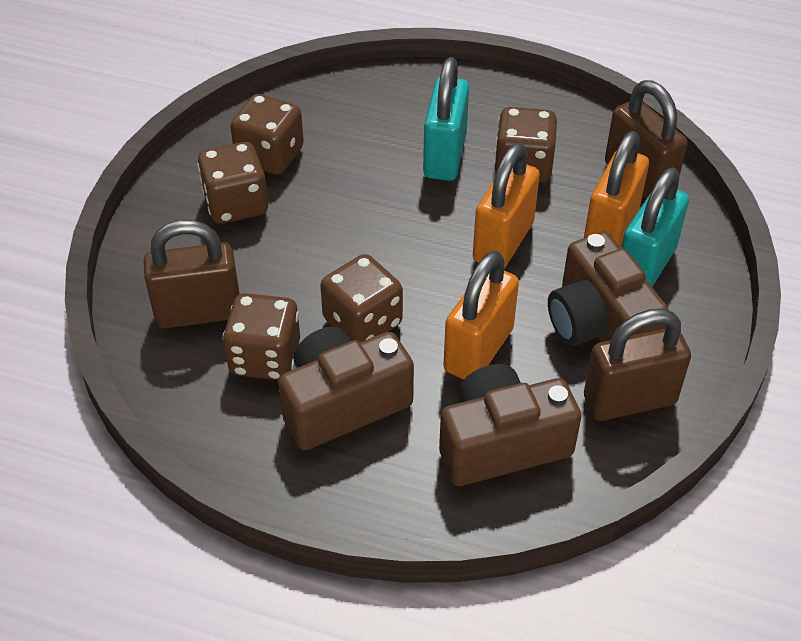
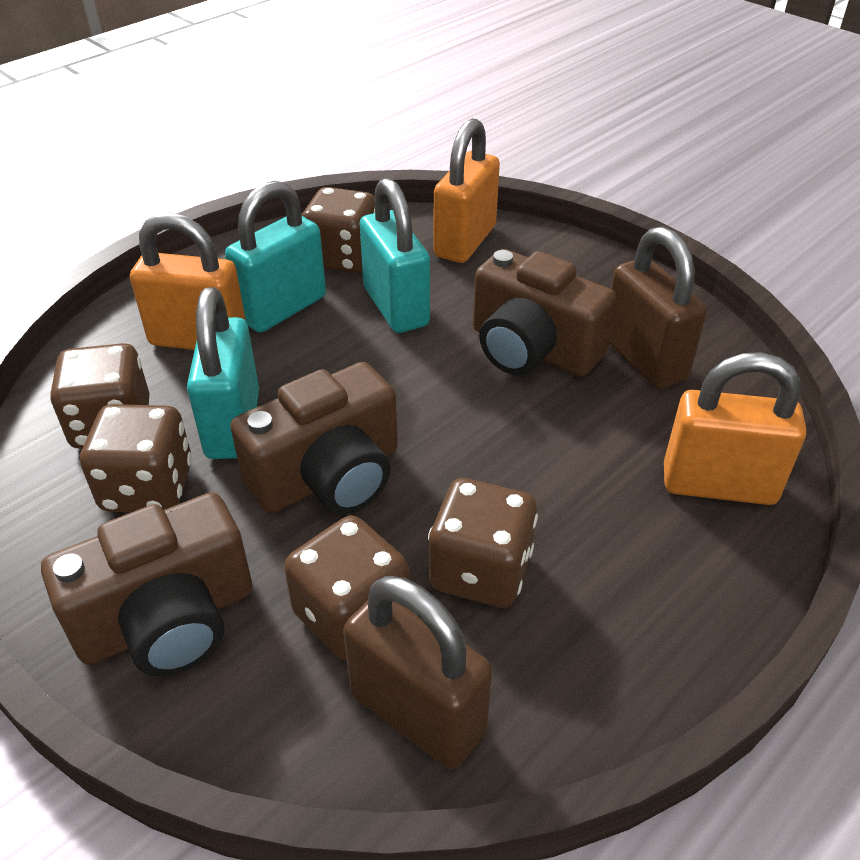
brown padlock: 3 -> 2
turquoise padlock: 2 -> 3

